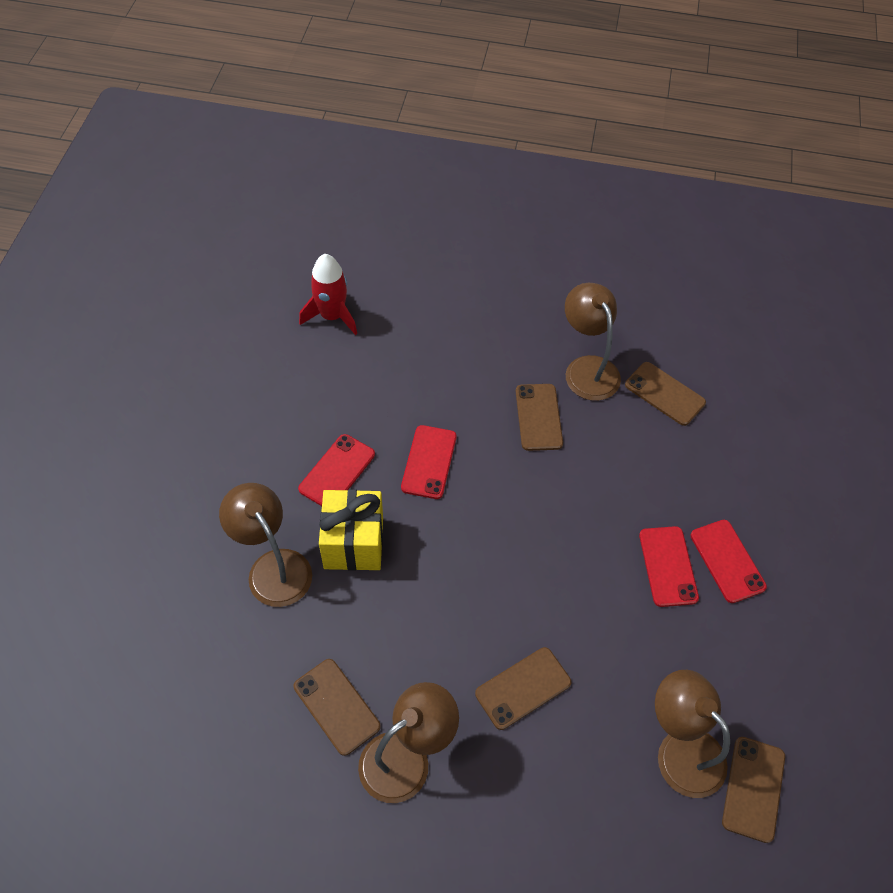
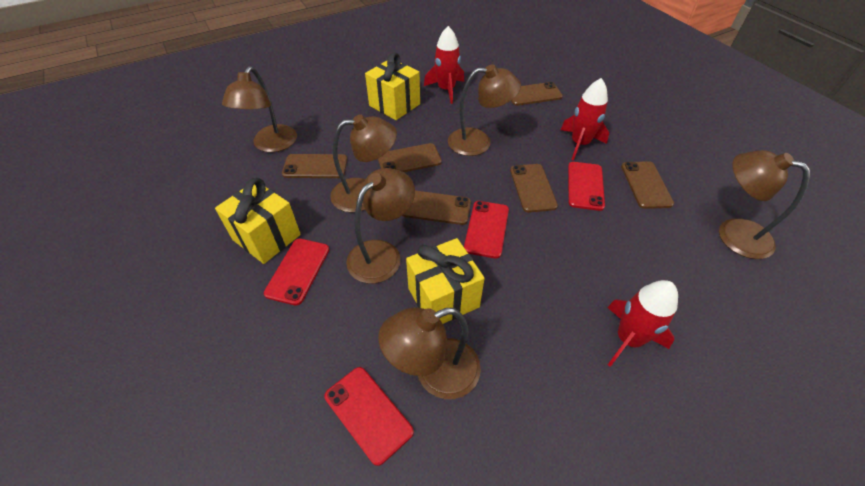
brown lamp: 4 -> 6
brown phone: 5 -> 6
red rocket: 1 -> 3
yellow gift: 1 -> 3

